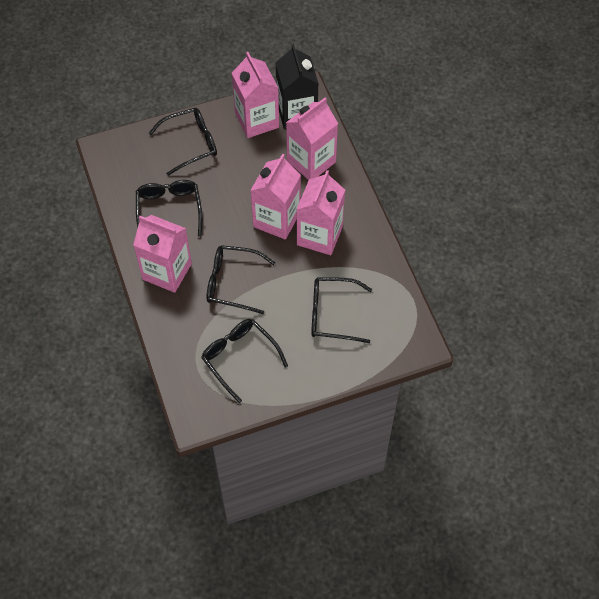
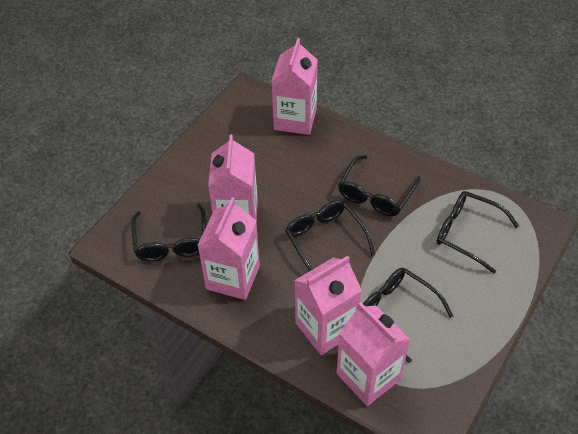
black carton: 1 -> 0

